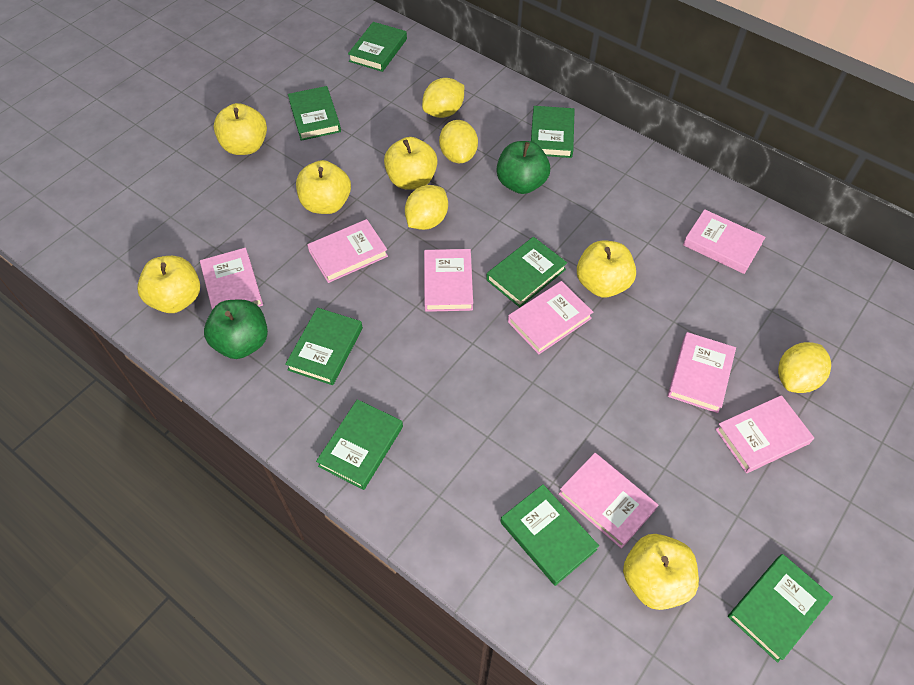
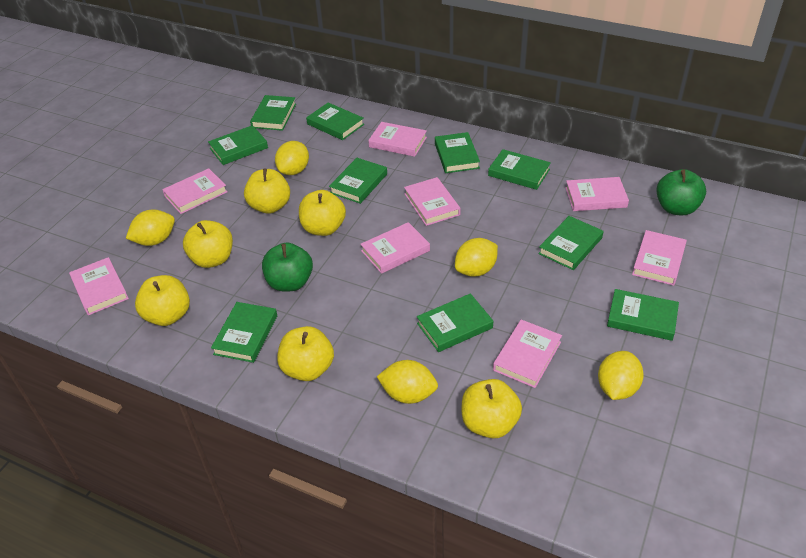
green book: 8 -> 10
yellow lemon: 4 -> 5

